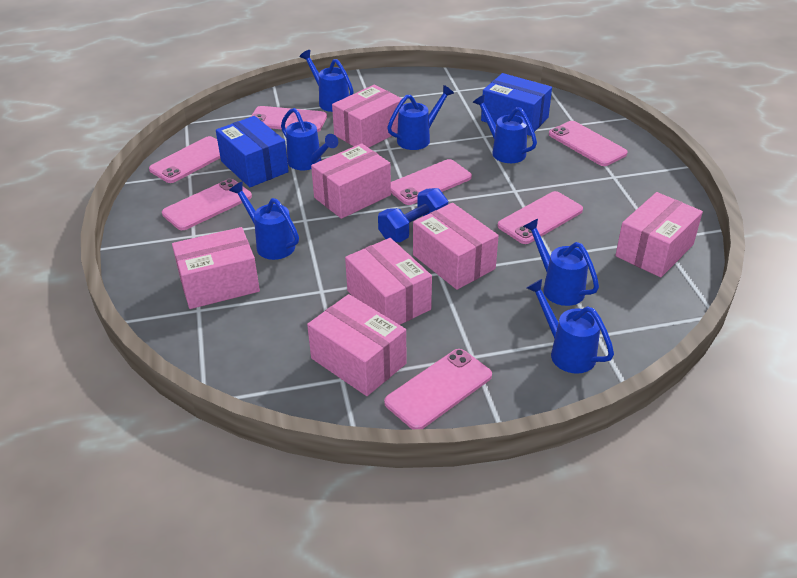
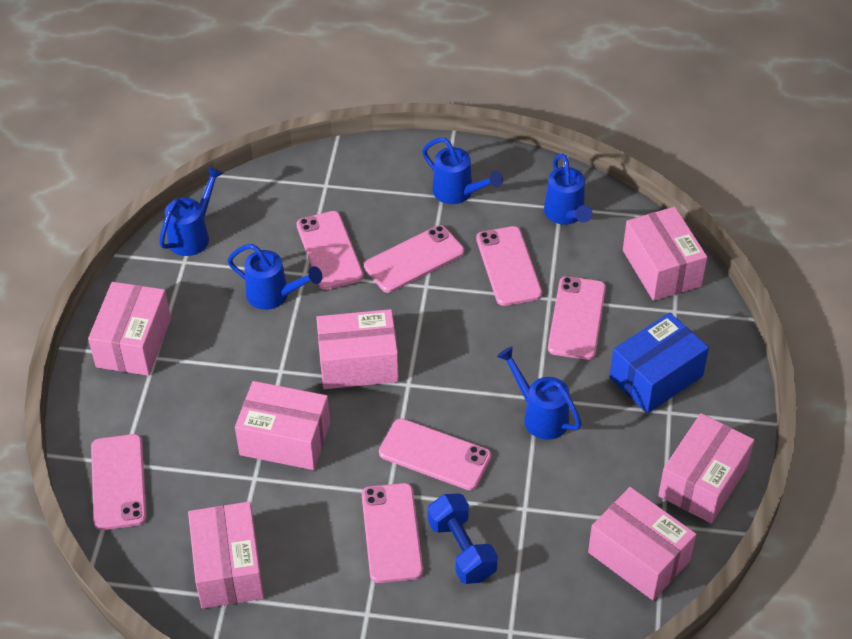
blue box: 2 -> 1
blue watering can: 7 -> 5

